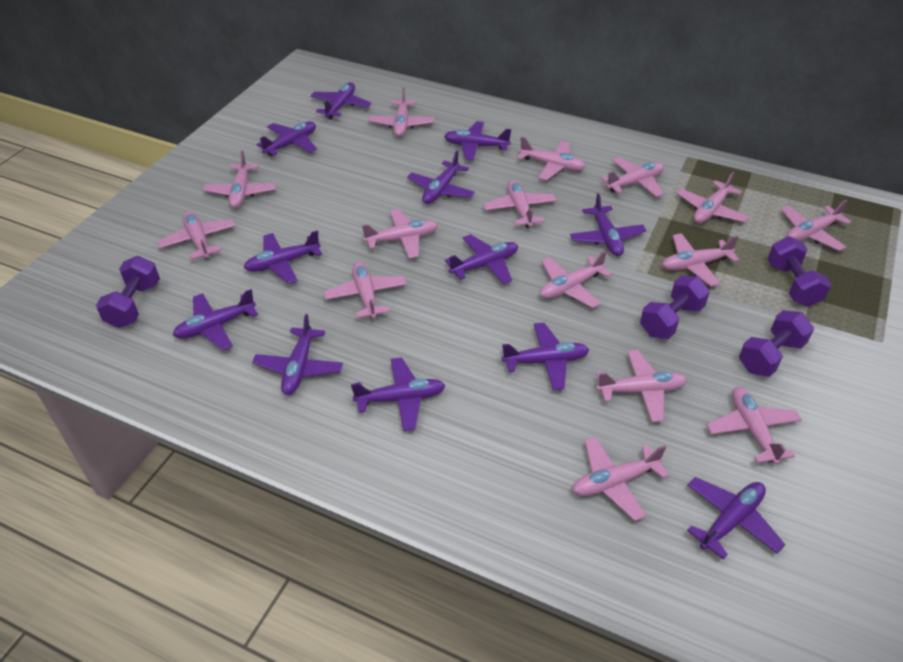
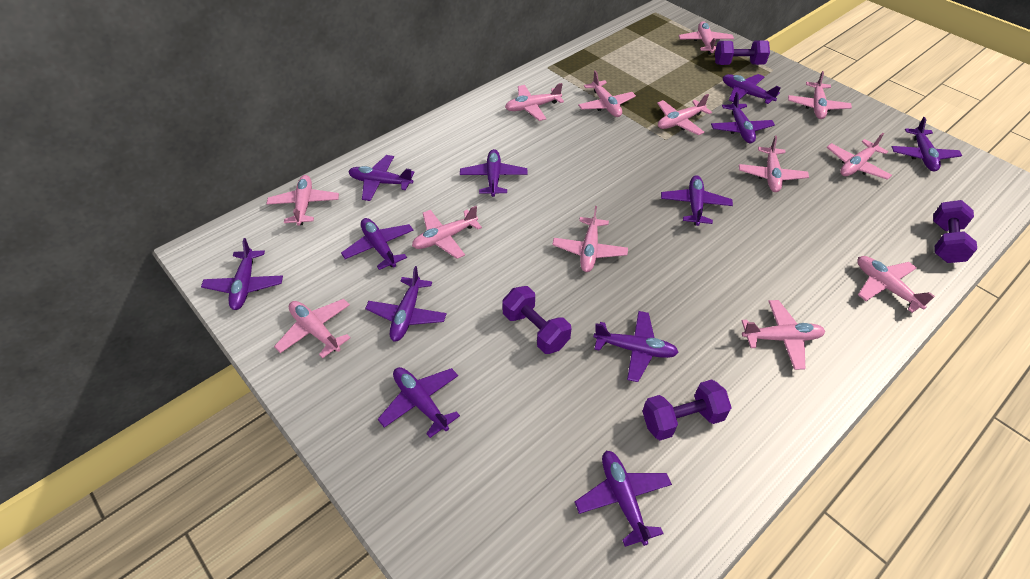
pink plane: 15 -> 13

